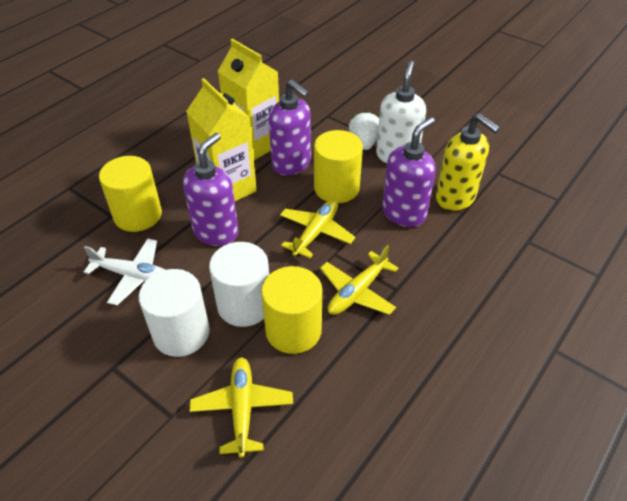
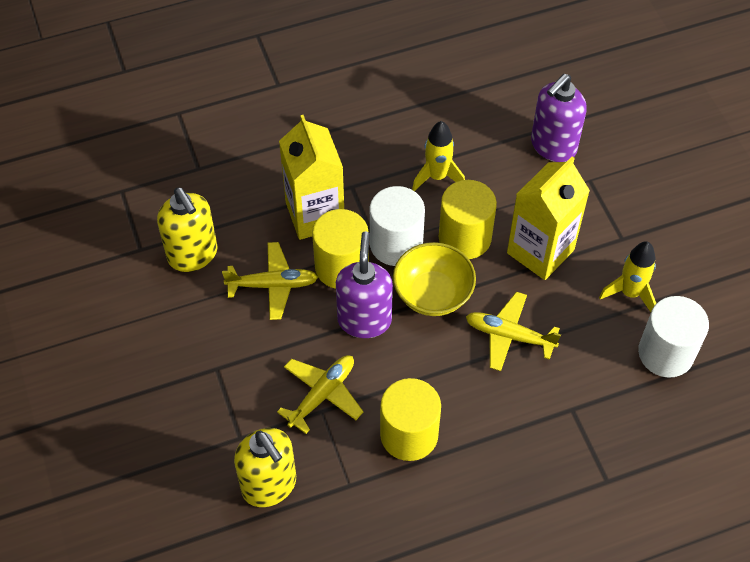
purple soap dispenser: 3 -> 2
white plane: 1 -> 0
white soap dispenser: 1 -> 0
white strawberry: 1 -> 0
yellow bowl: 0 -> 1
yellow rocket: 0 -> 2
yellow soap dispenser: 1 -> 2

